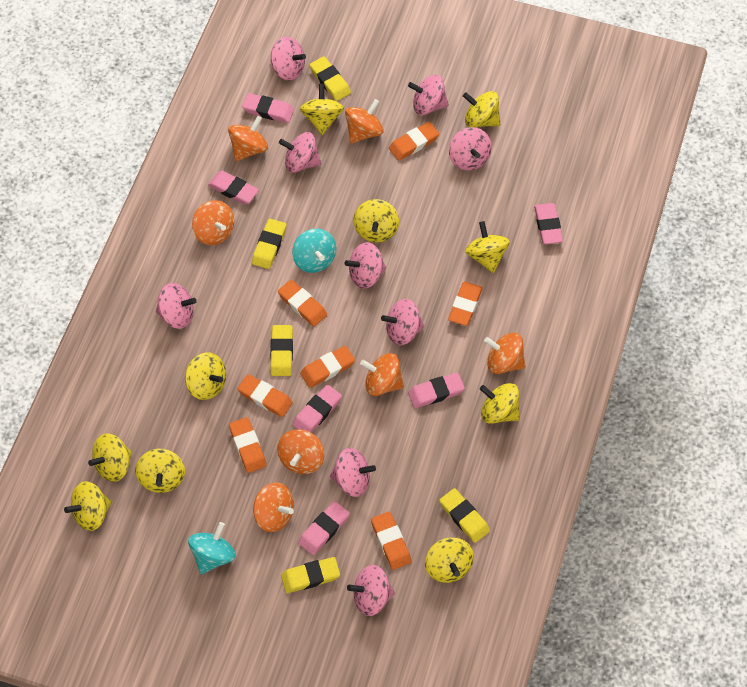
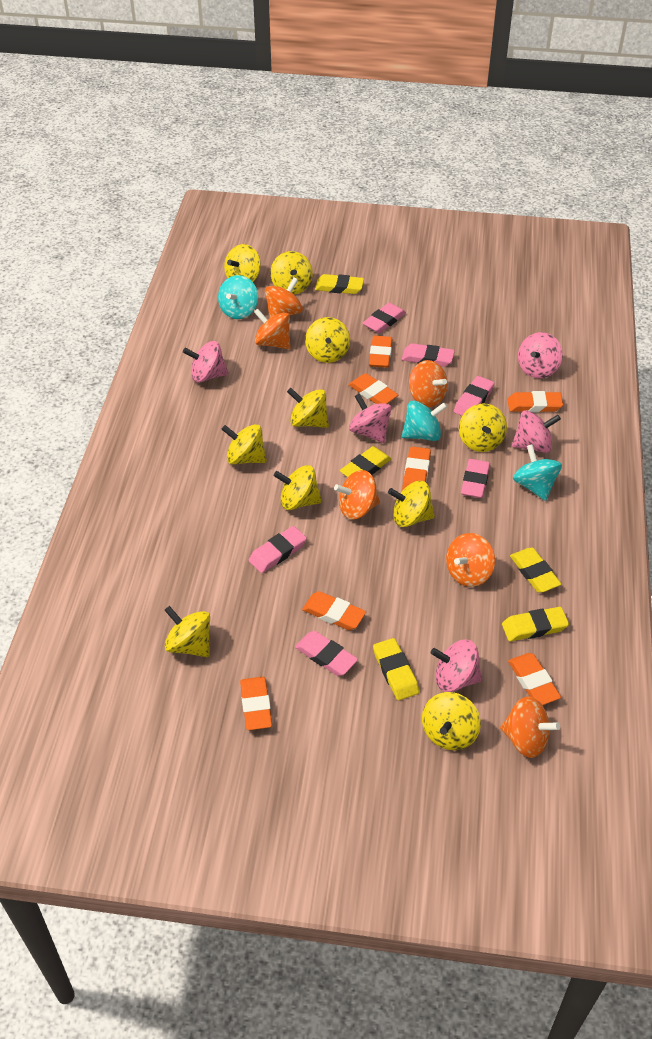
orange spinning top: 7 -> 6
pink spinning top: 9 -> 5
turquoise spinning top: 2 -> 3

